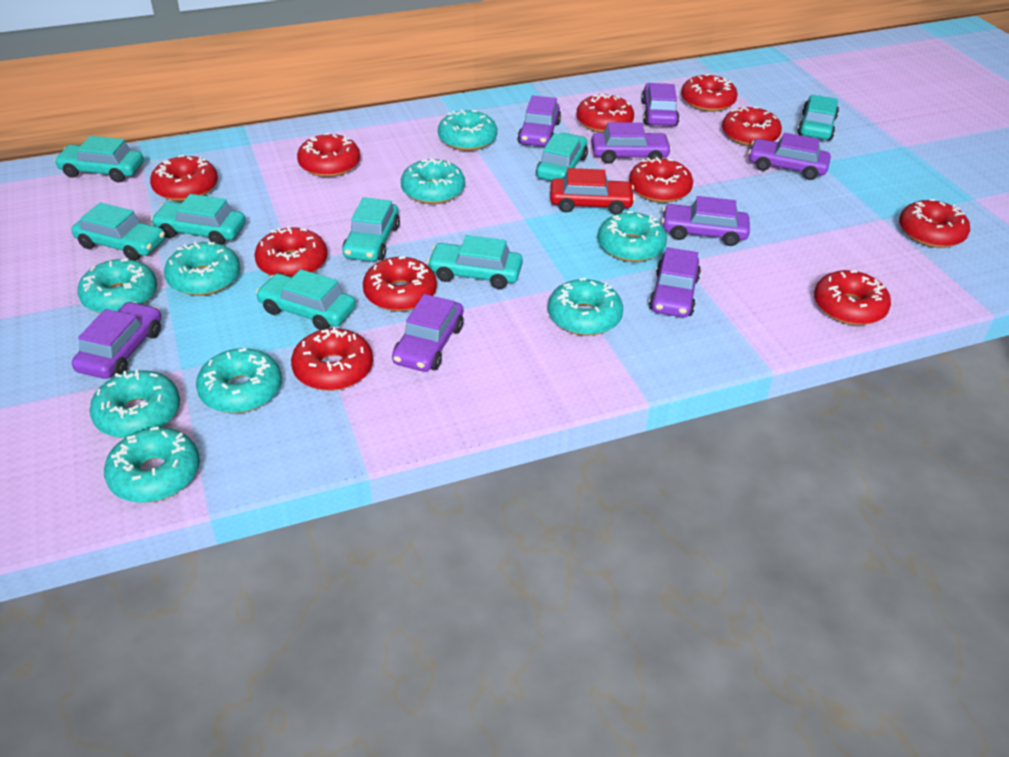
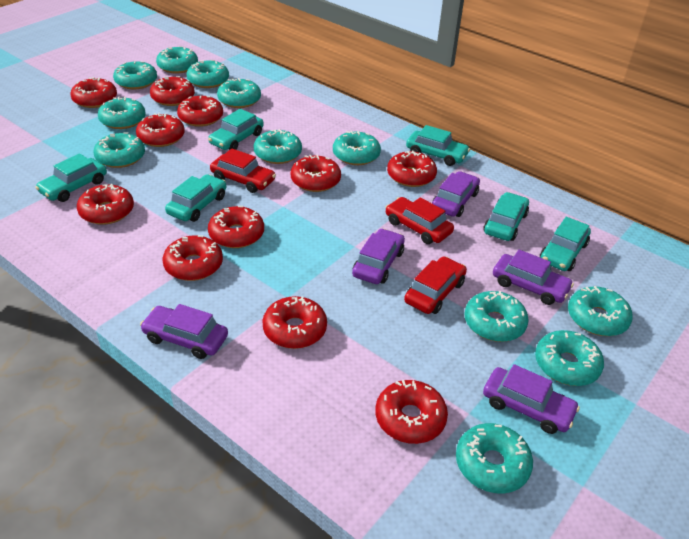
purple car: 8 -> 5
red car: 1 -> 3
turquoise car: 8 -> 6
turquoise donut: 9 -> 12

